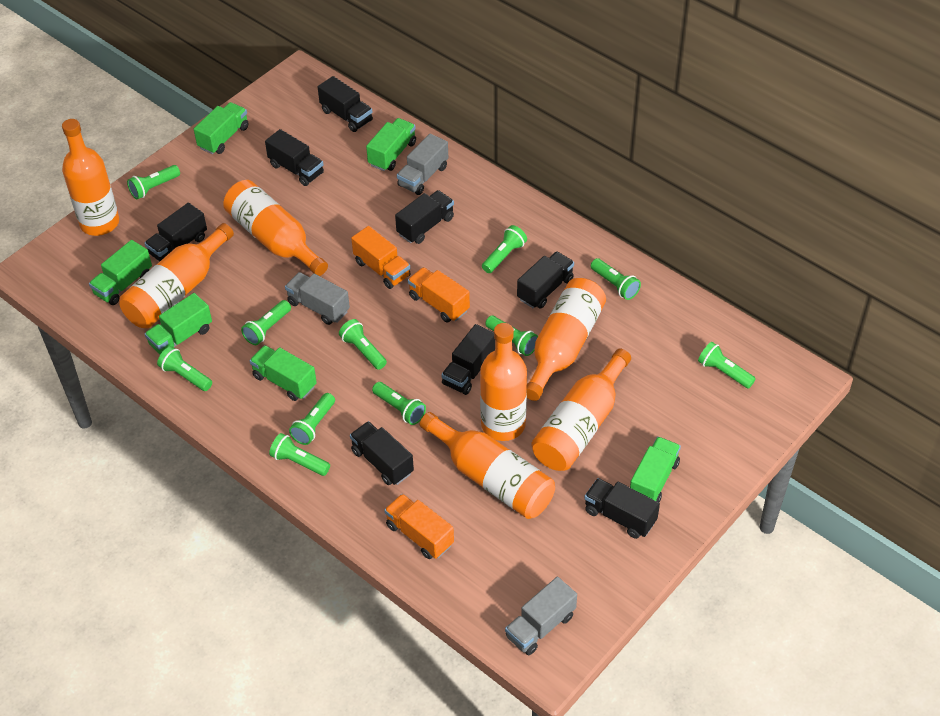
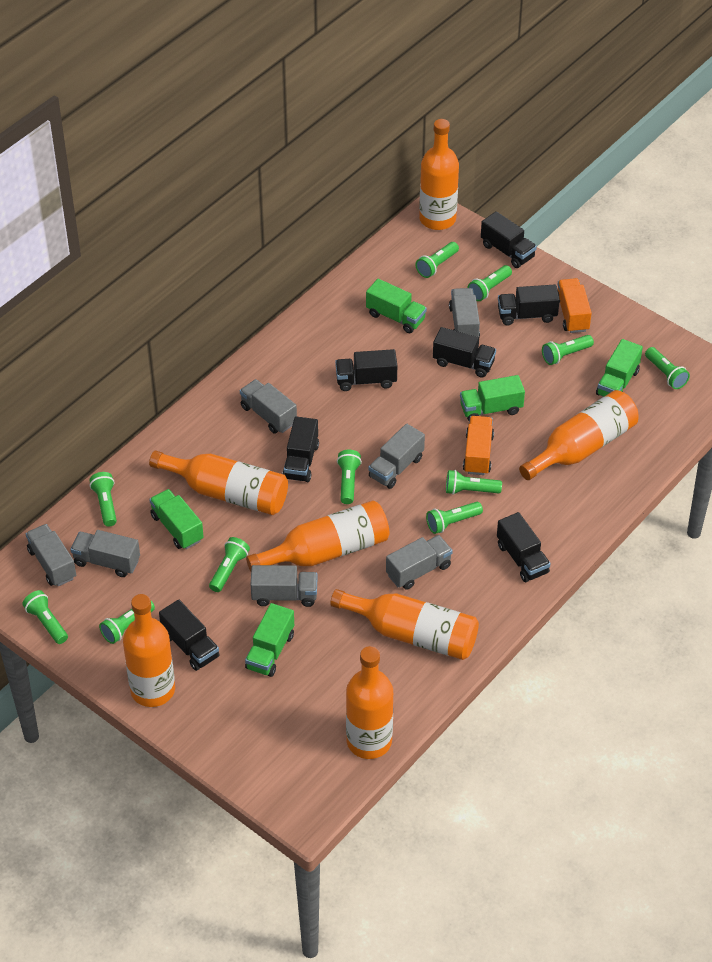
black truck: 8 -> 7
green truck: 6 -> 5
grey truck: 3 -> 7
orange truck: 3 -> 2

